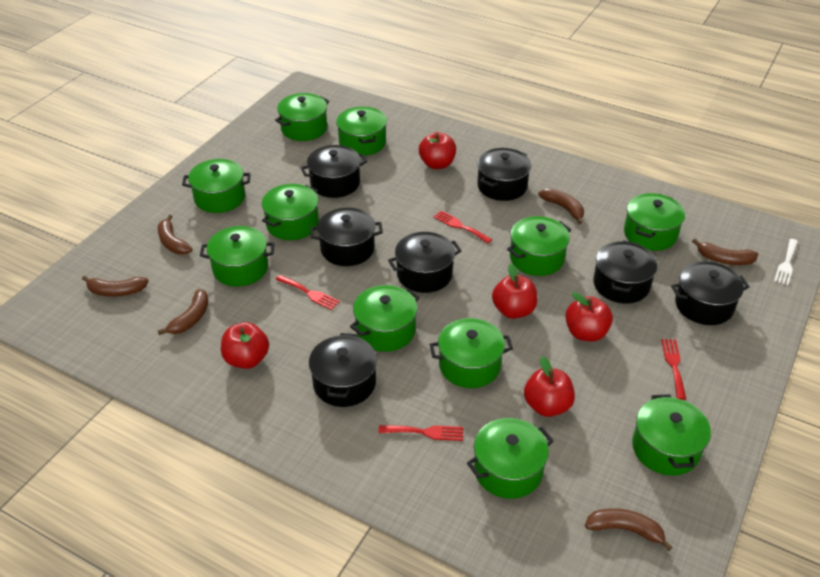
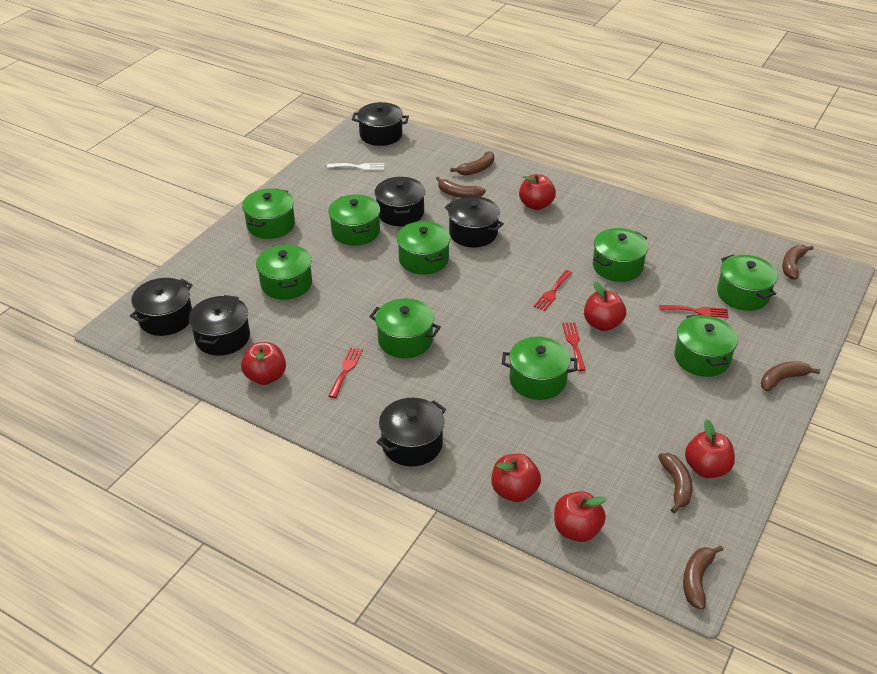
black pot: 7 -> 6
green pot: 11 -> 9
red apple: 5 -> 6

